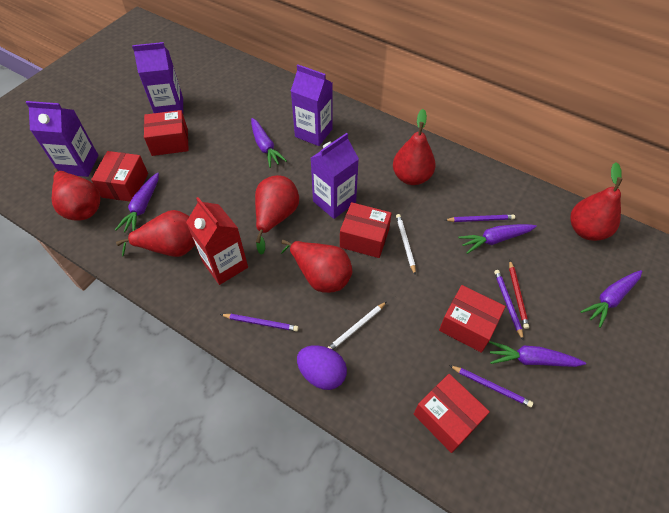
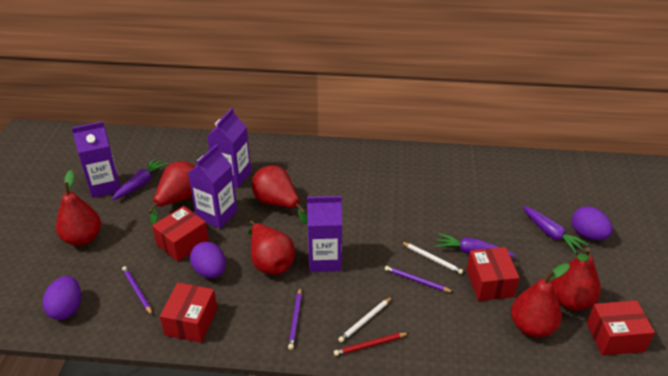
purple carrot: 5 -> 3
purple egg: 1 -> 3
purple pencil: 4 -> 3
red box: 5 -> 4
red carton: 1 -> 0

